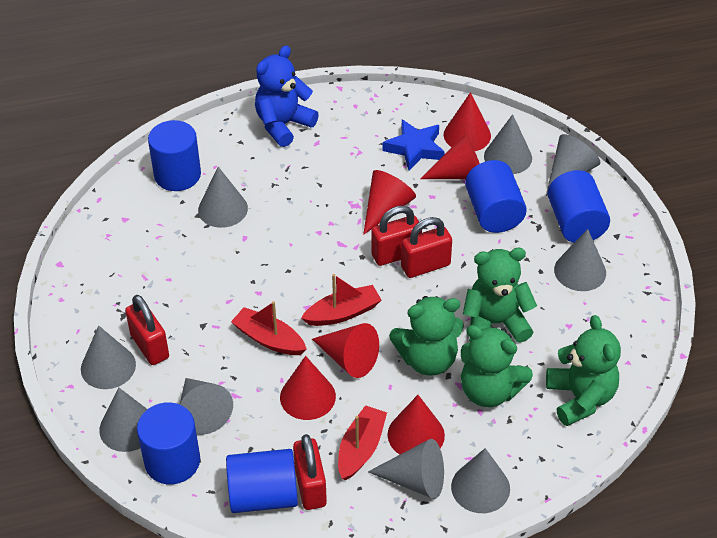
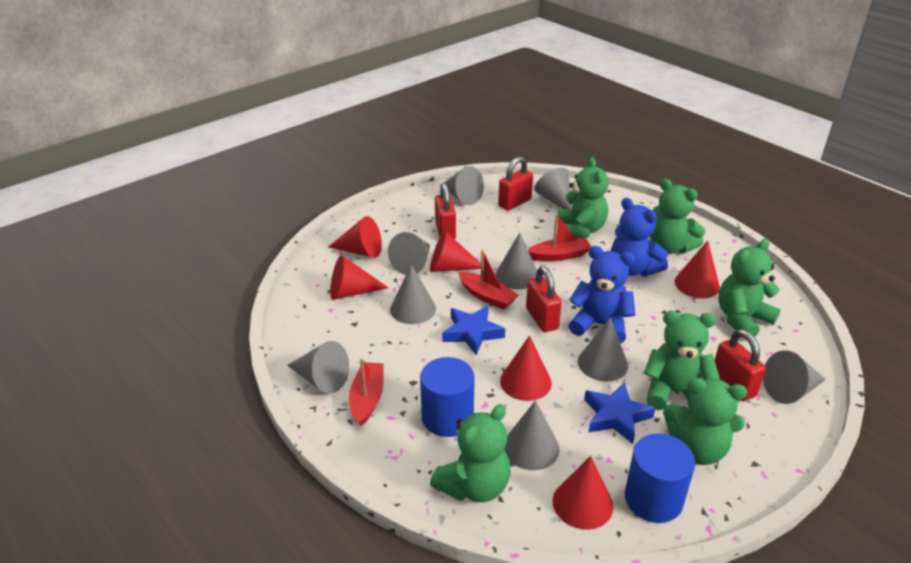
blue cylinder: 5 -> 2
blue star: 1 -> 2
blue teddy bear: 1 -> 2
green teddy bear: 4 -> 6

